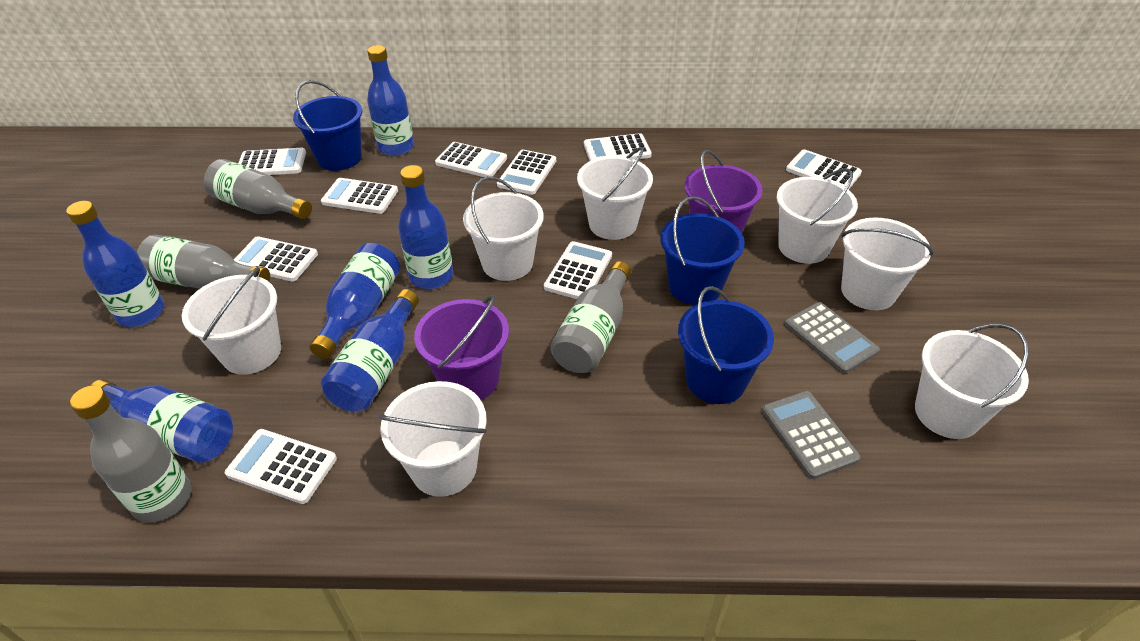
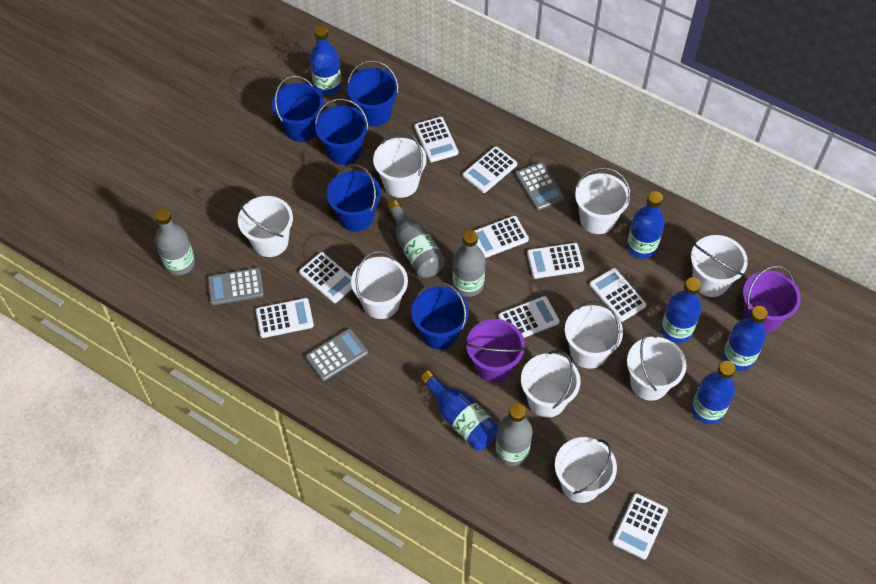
blue bucket: 3 -> 5
grey calculator: 2 -> 3
white bucket: 7 -> 9

